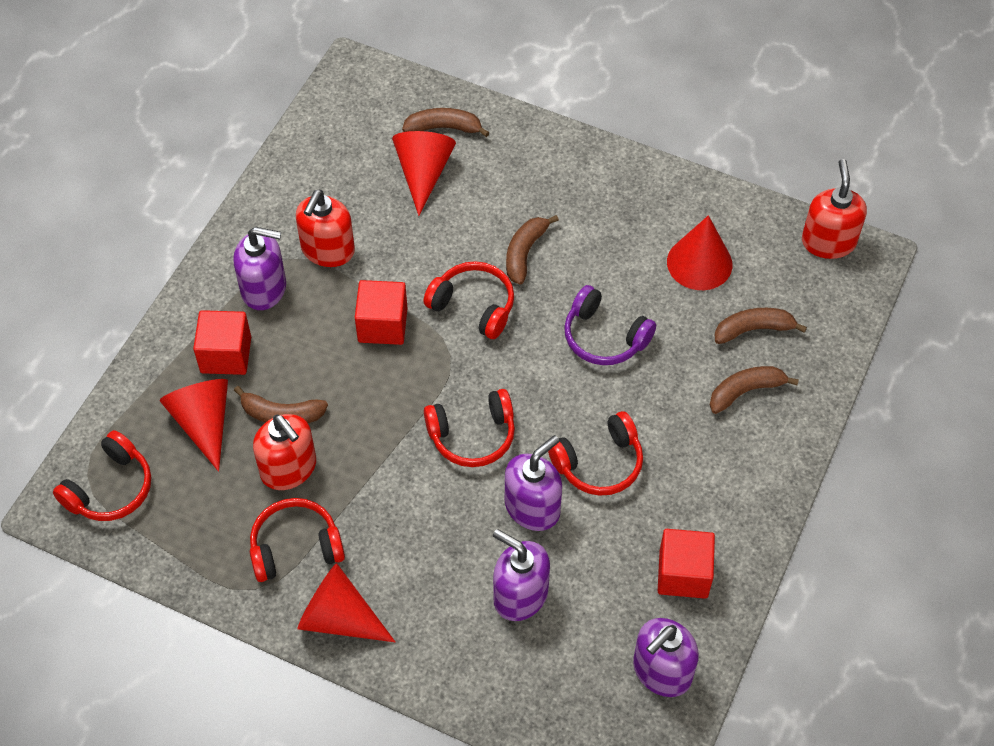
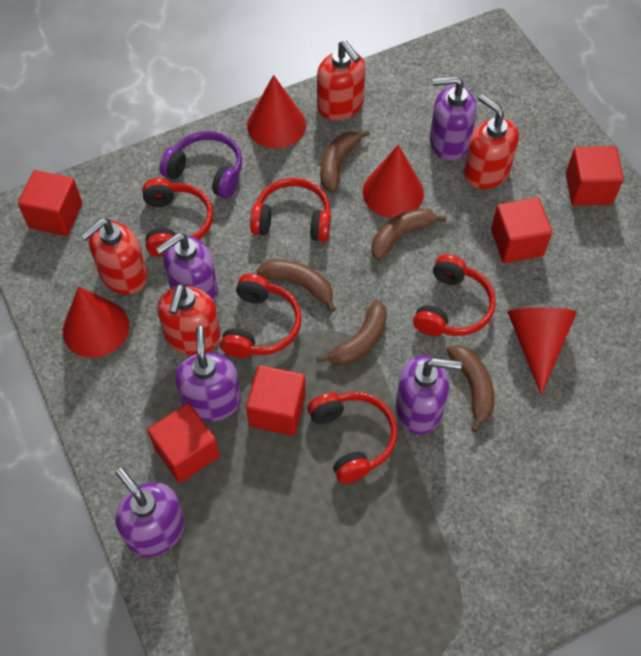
purple soap dispenser: 4 -> 5
red cube: 3 -> 5
red soap dispenser: 3 -> 4

